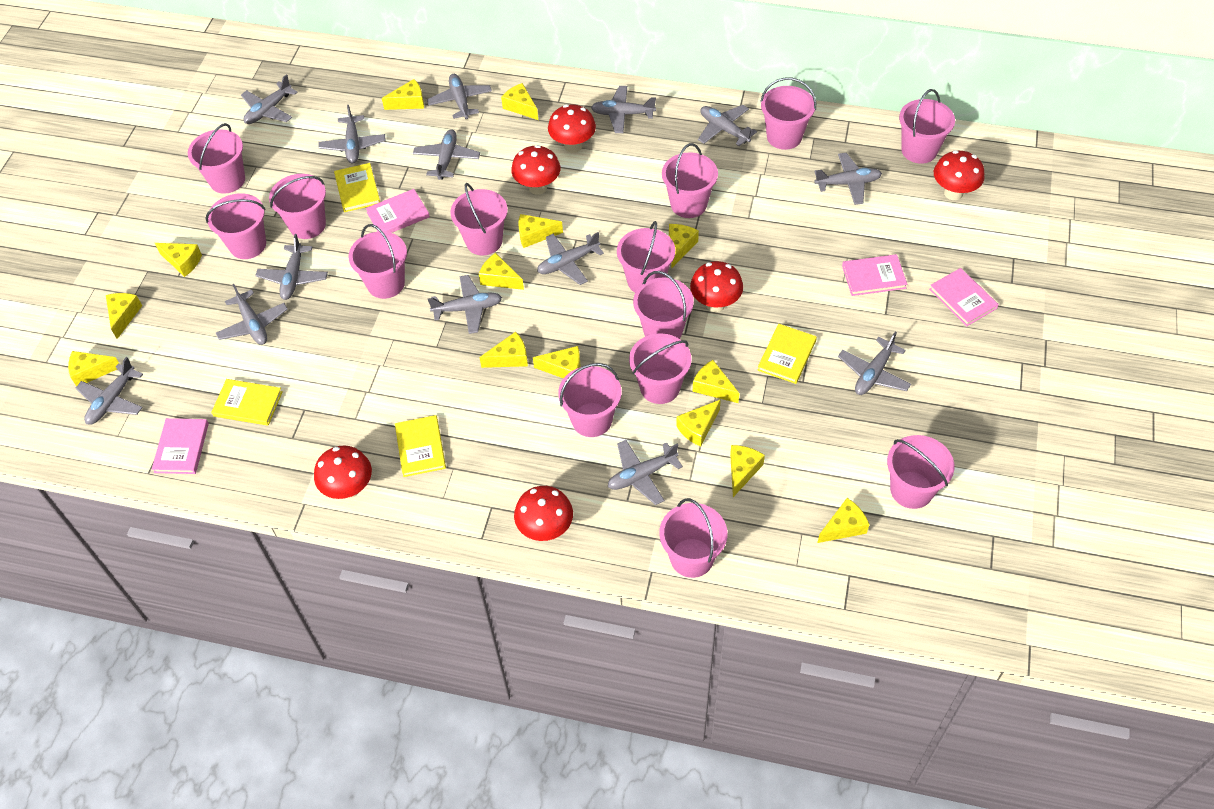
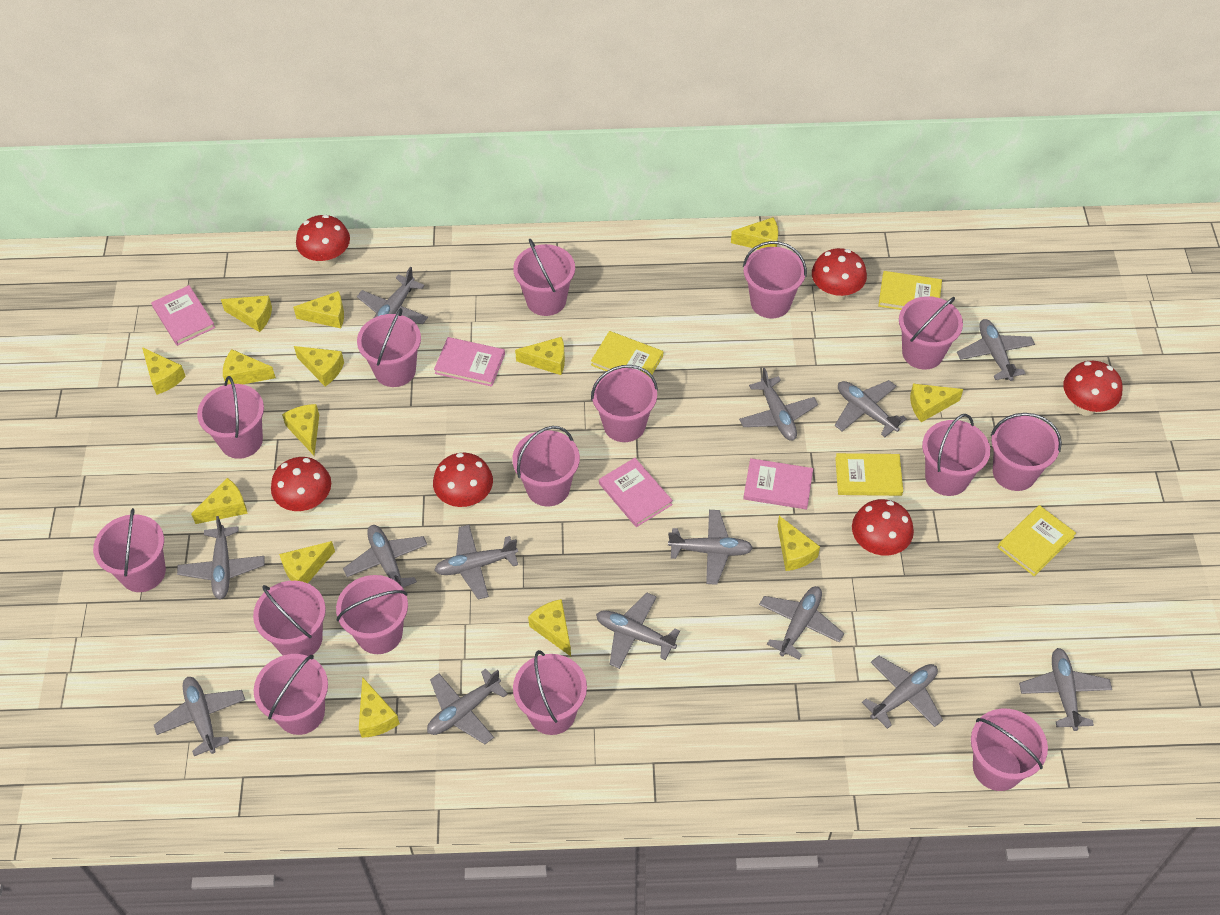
pink bucket: 14 -> 15

